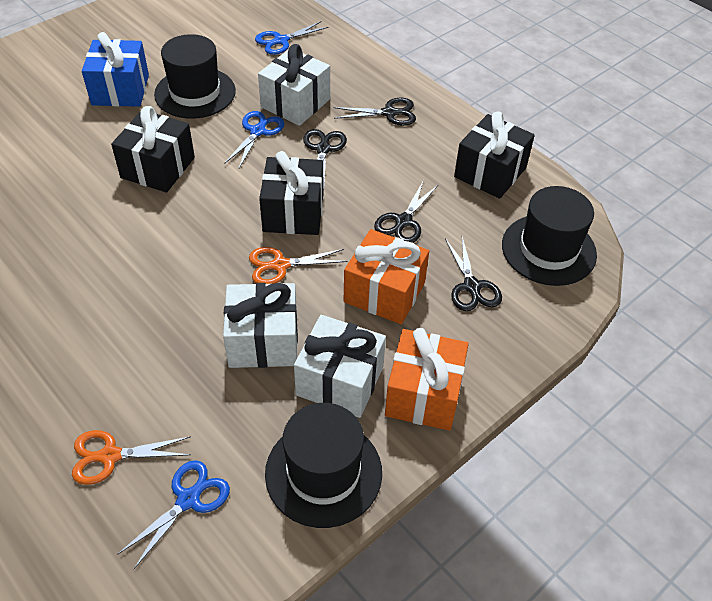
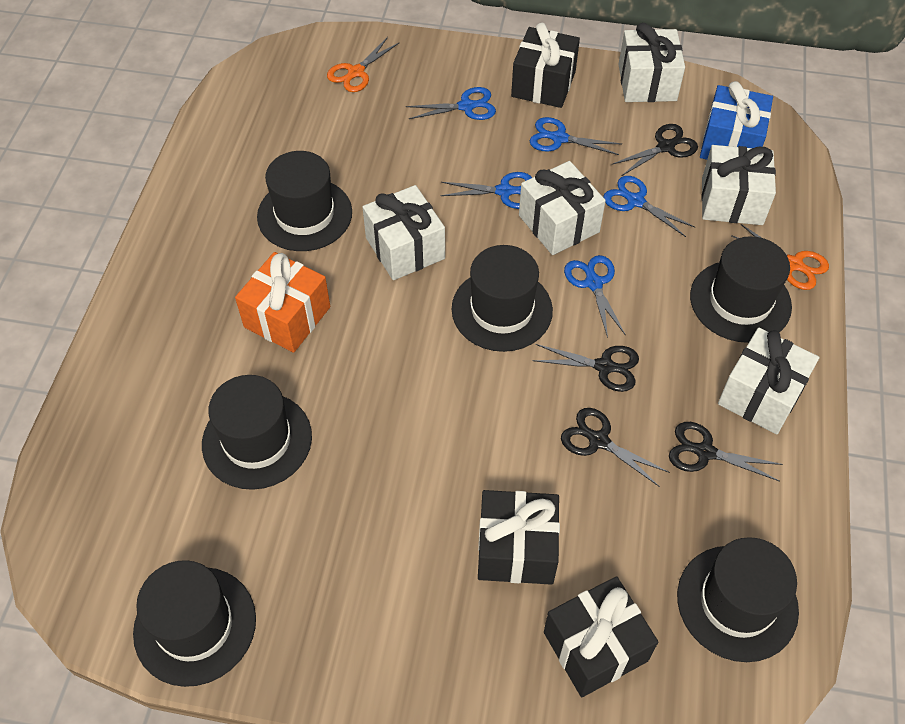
black hat: 3 -> 6
blue scissors: 3 -> 5
orange gift: 2 -> 1
white gift: 3 -> 5

